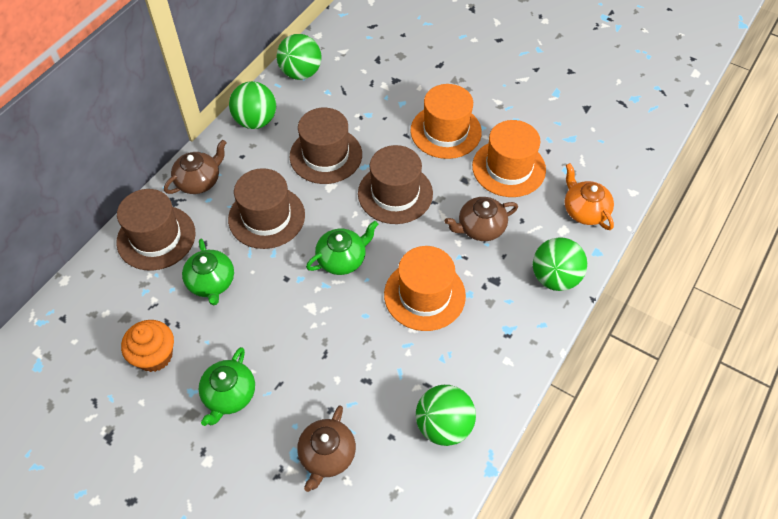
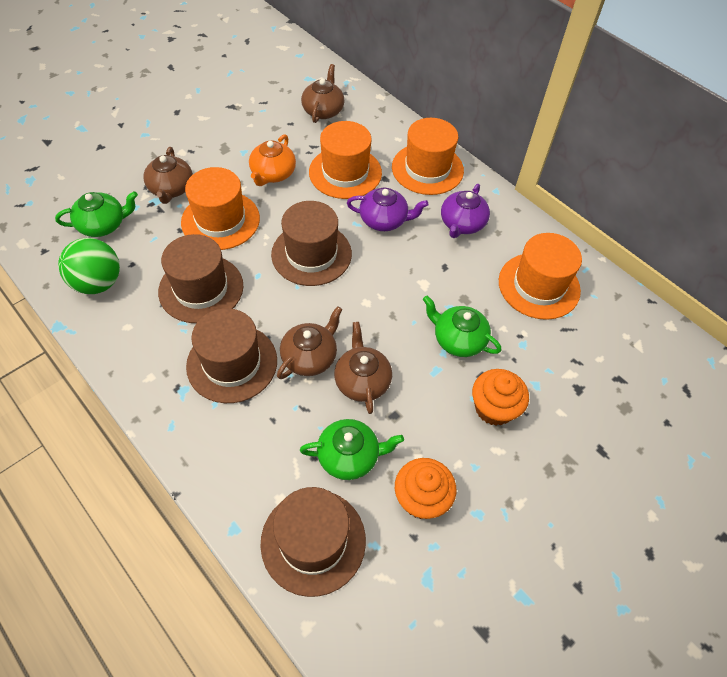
brown teapot: 3 -> 4
green ball: 4 -> 1
orange cupcake: 1 -> 2
orange hat: 3 -> 4
purple teapot: 0 -> 2

